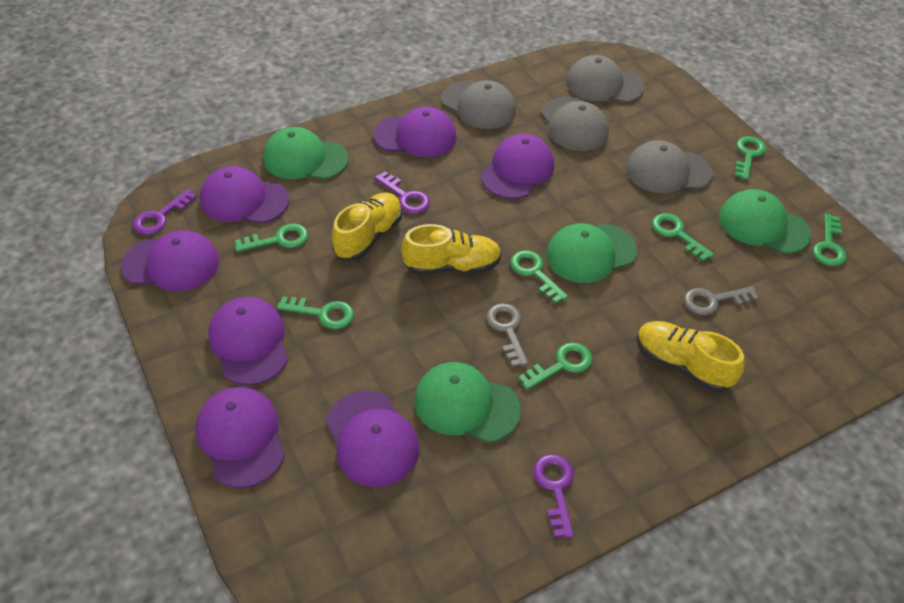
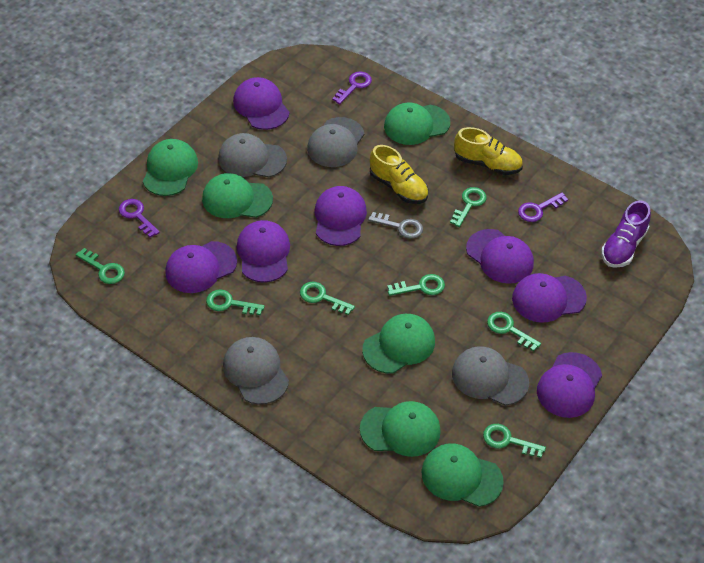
green cap: 4 -> 6
grey key: 2 -> 1
purple shoe: 0 -> 1
yellow shoe: 3 -> 2

